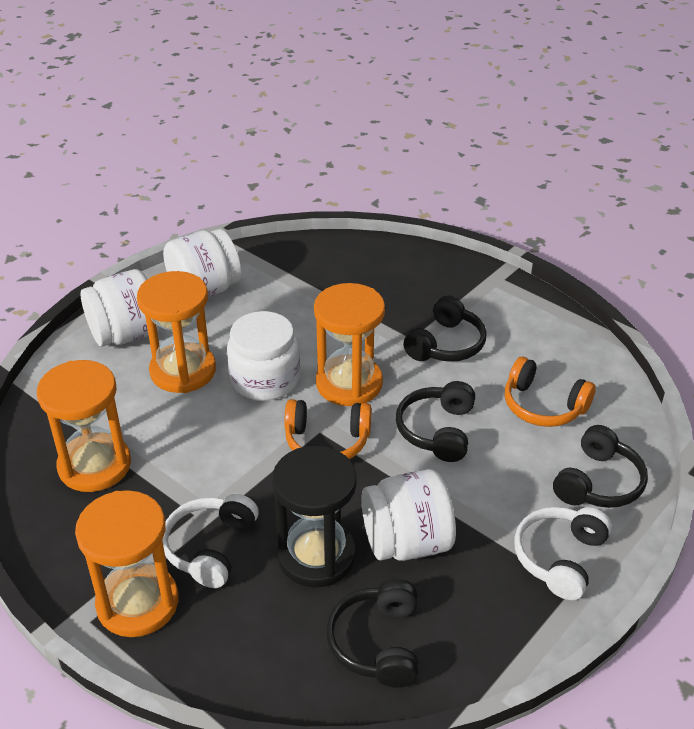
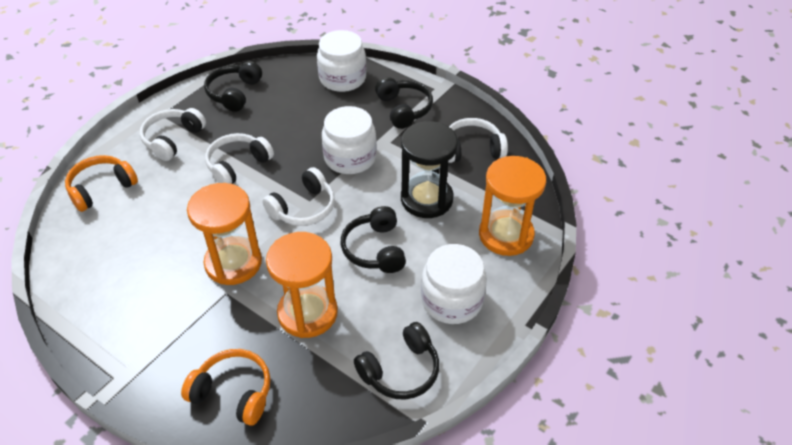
orange hourglass: 4 -> 3
white headphones: 2 -> 4
white jar: 4 -> 3

